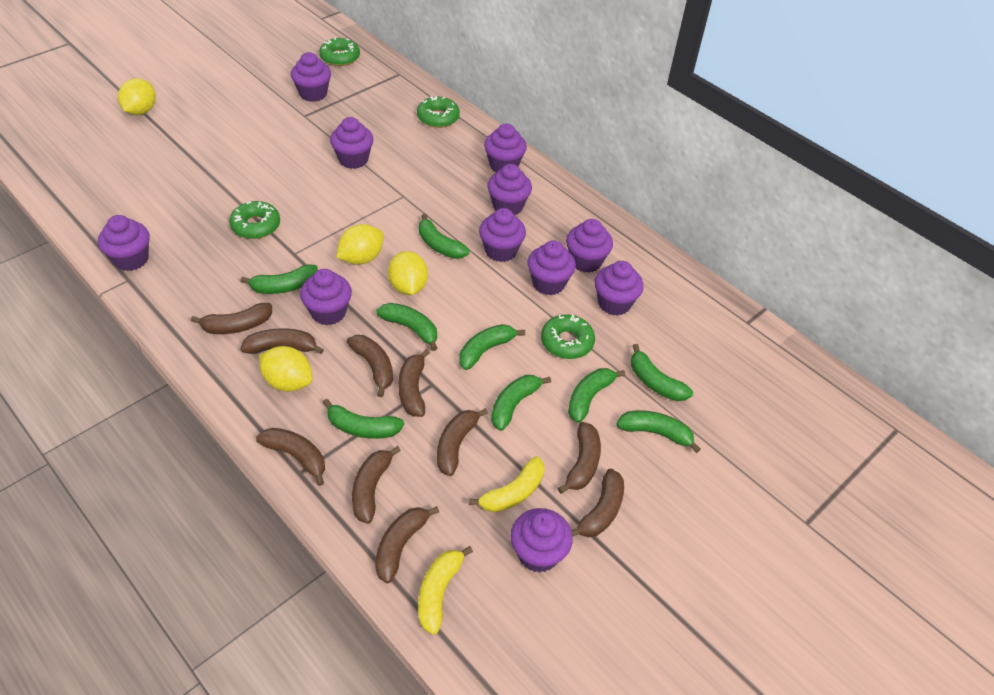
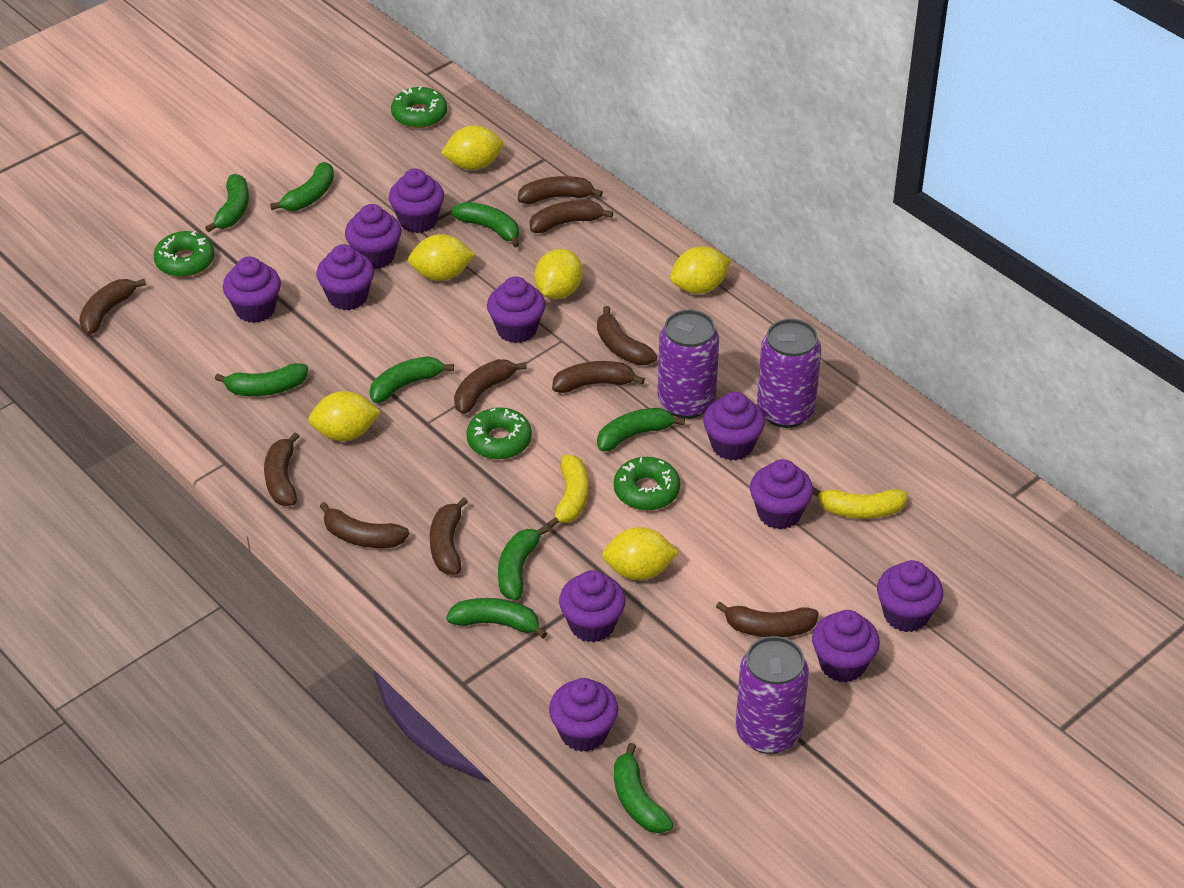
purple can: 0 -> 3
yellow lemon: 4 -> 6

